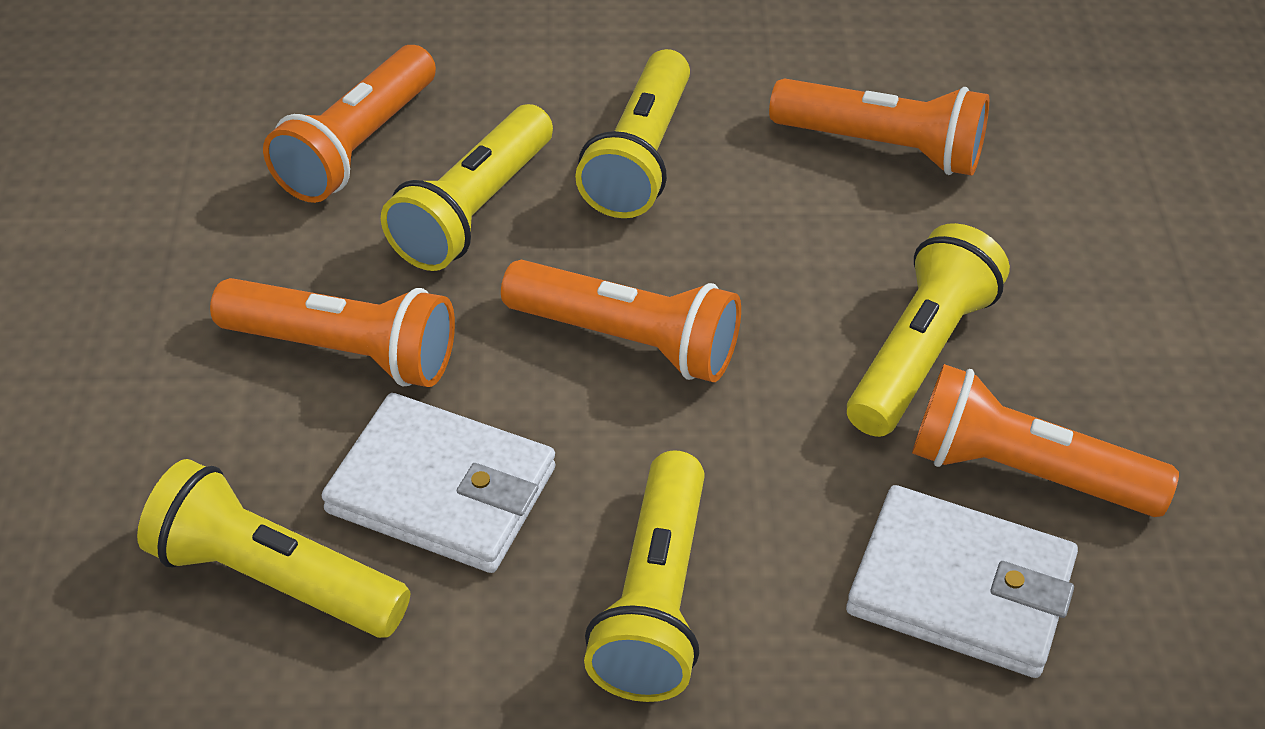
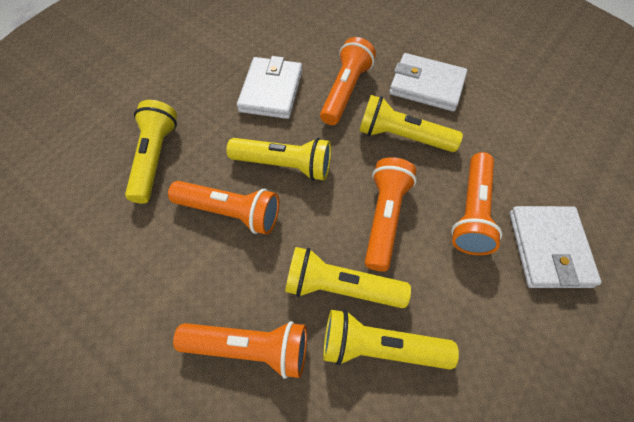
white wallet: 2 -> 3

